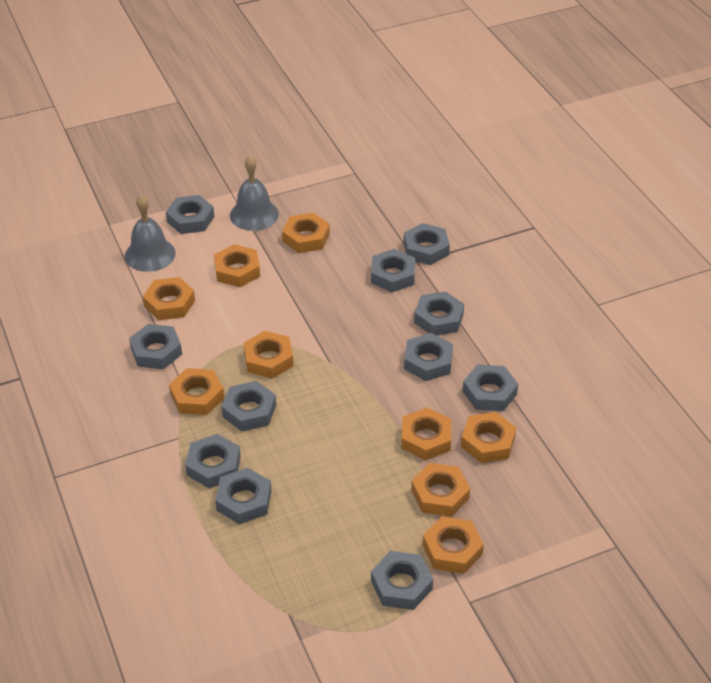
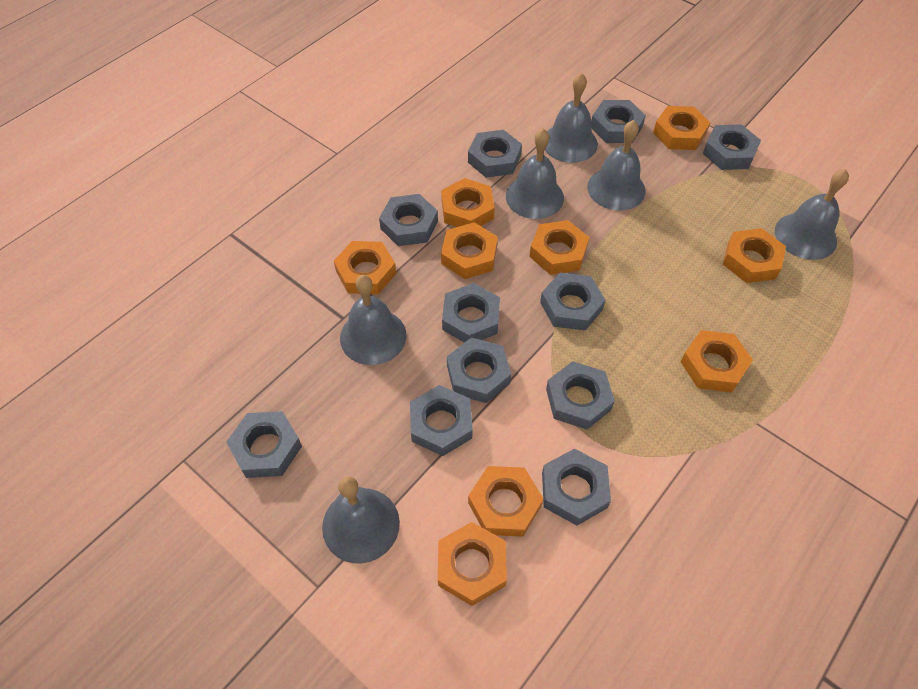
grey bell: 2 -> 6

